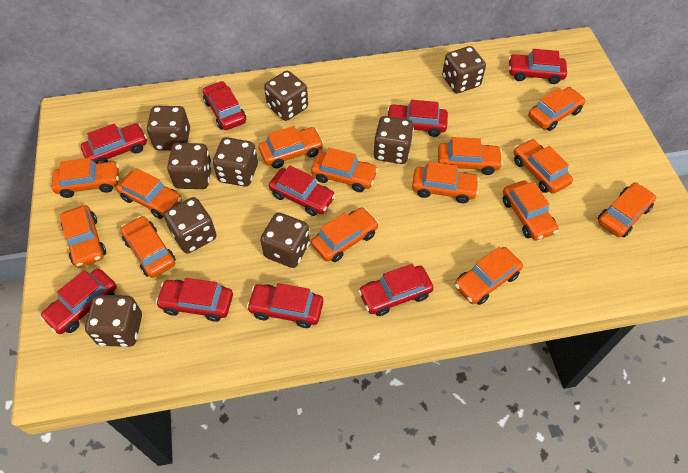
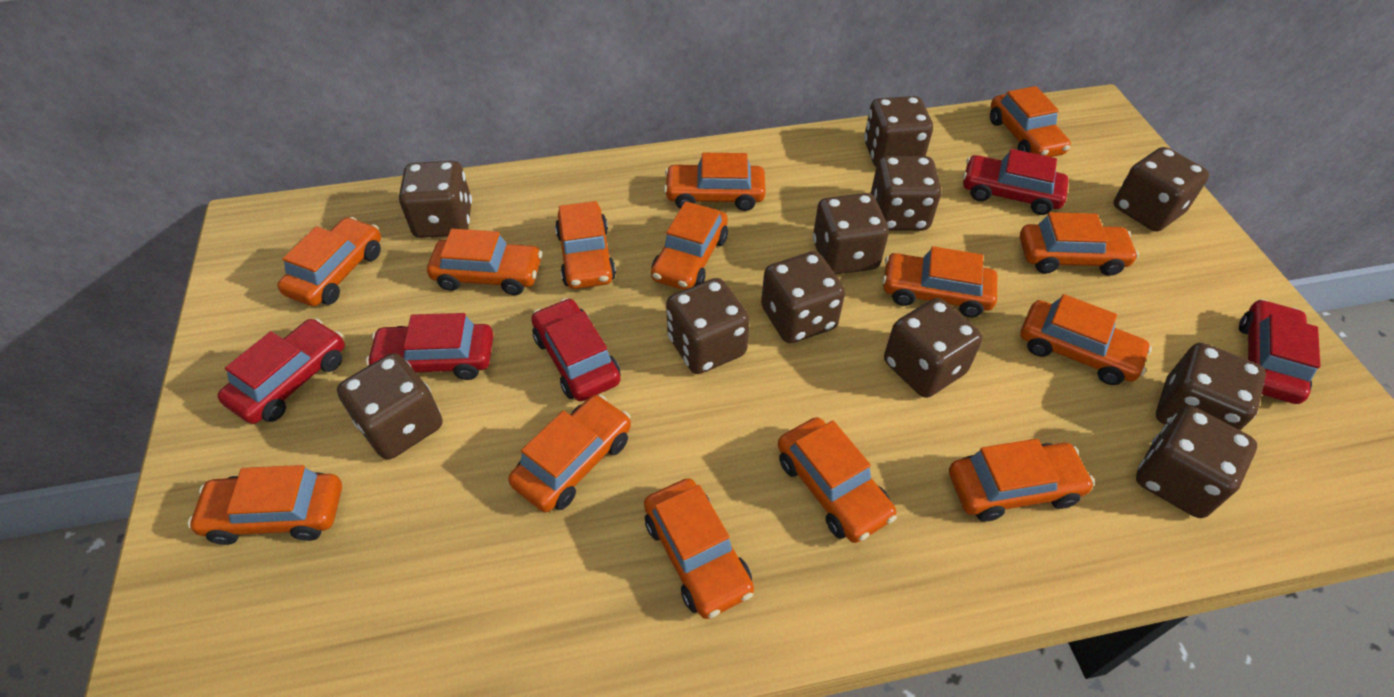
brown dice: 9 -> 11
red car: 9 -> 5

